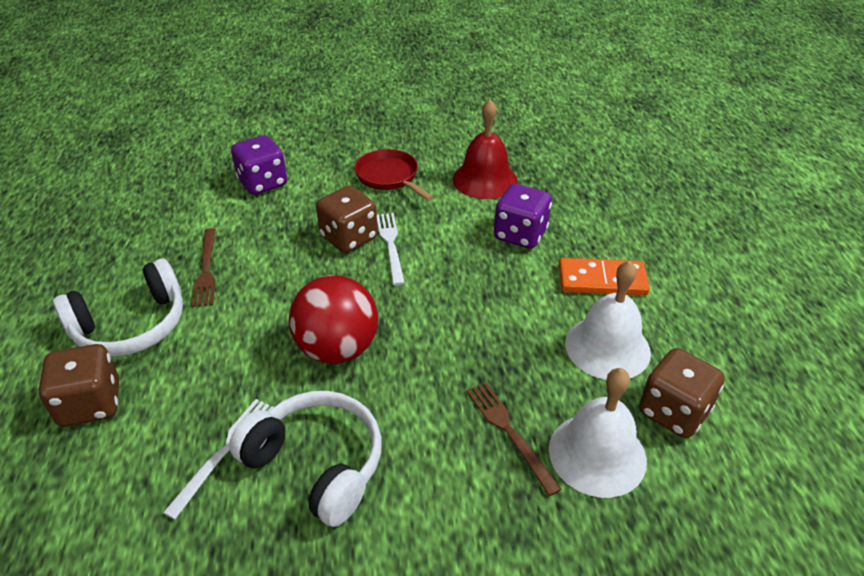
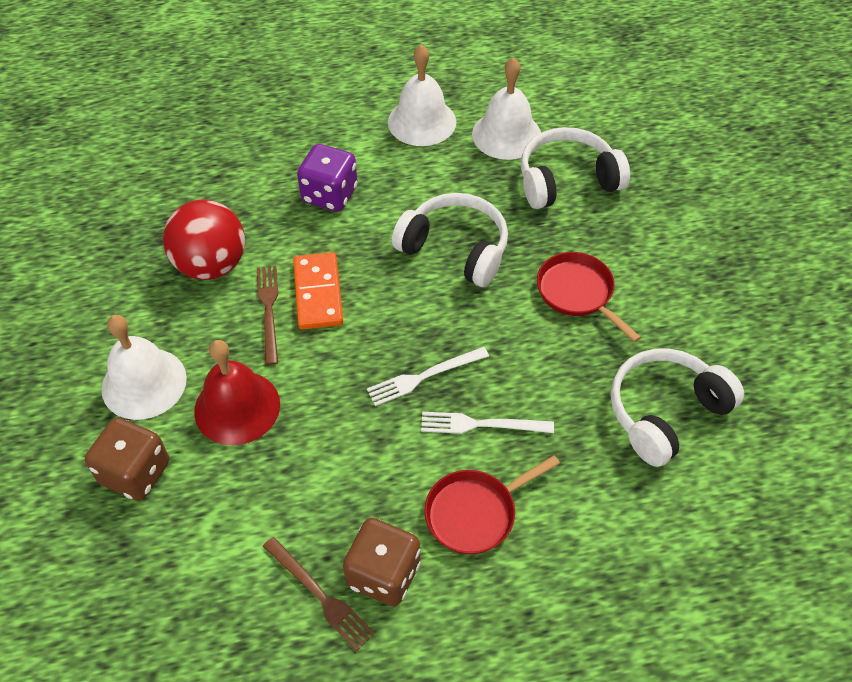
brown dice: 3 -> 2
purple dice: 2 -> 1
red pan: 1 -> 2
white bell: 2 -> 3
white headphones: 2 -> 3

